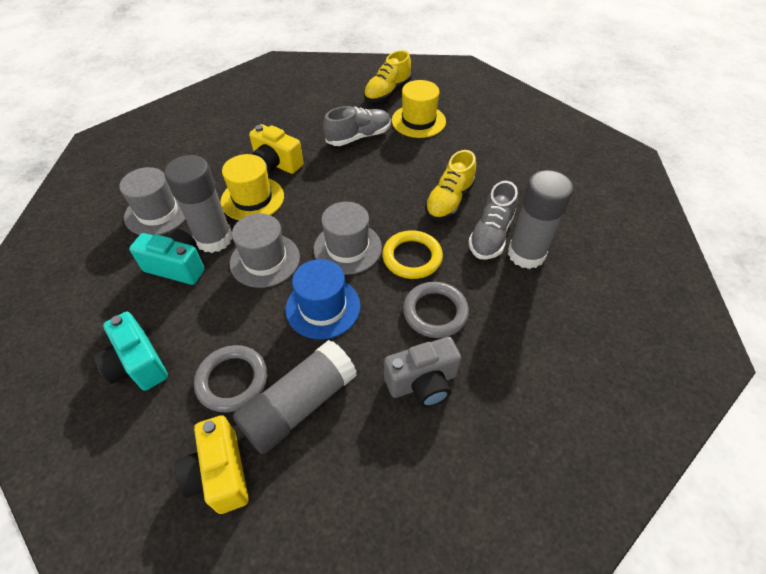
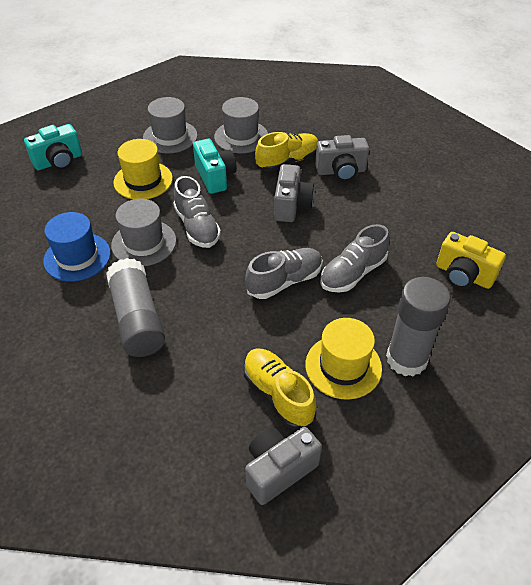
grey camera: 1 -> 3
grey glue stick: 3 -> 2
grey ring: 2 -> 0
grey shoe: 2 -> 3
yellow camera: 2 -> 1
yellow ring: 1 -> 0

